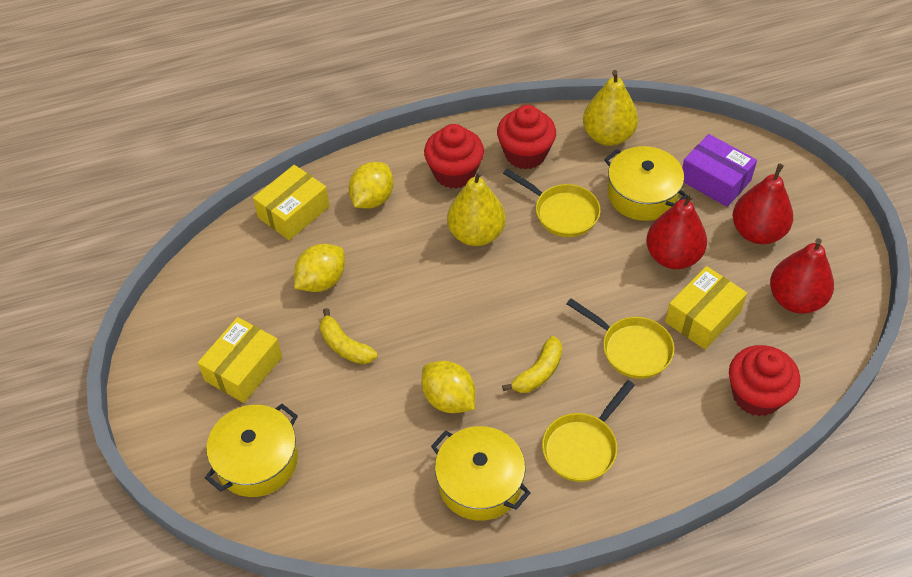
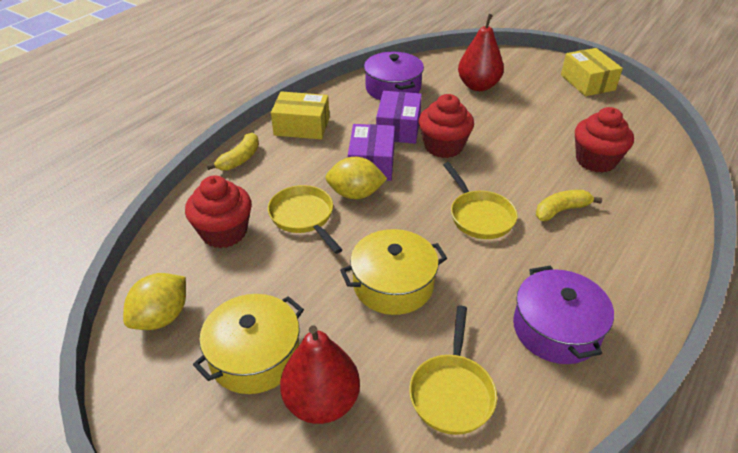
purple box: 1 -> 2
purple pot: 0 -> 2
red pear: 3 -> 2
yellow box: 3 -> 2
yellow lemon: 3 -> 2
yellow pear: 2 -> 0
yellow pot: 3 -> 2

